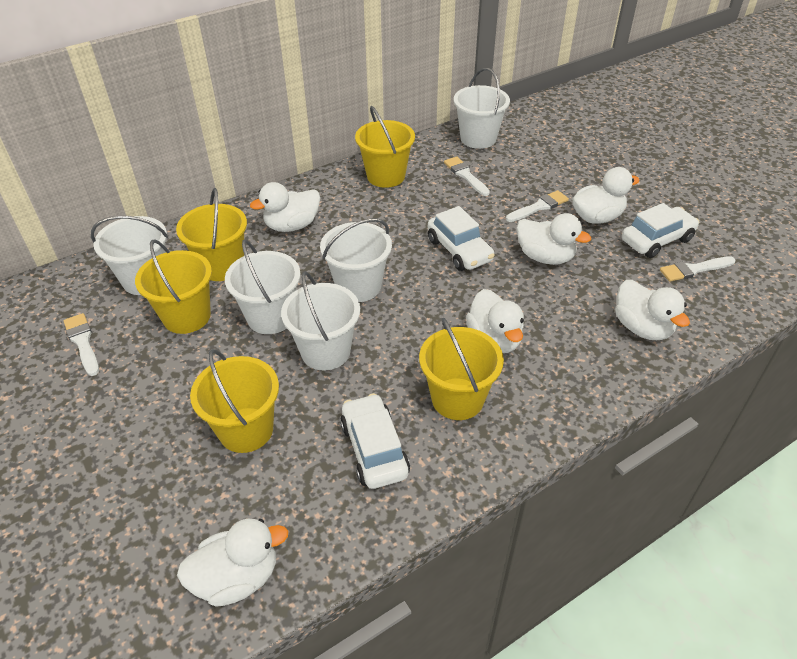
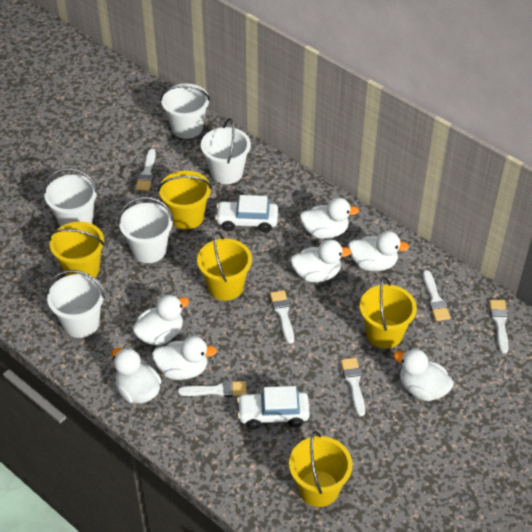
white brush: 4 -> 6
white car: 3 -> 2
white duck: 6 -> 7

